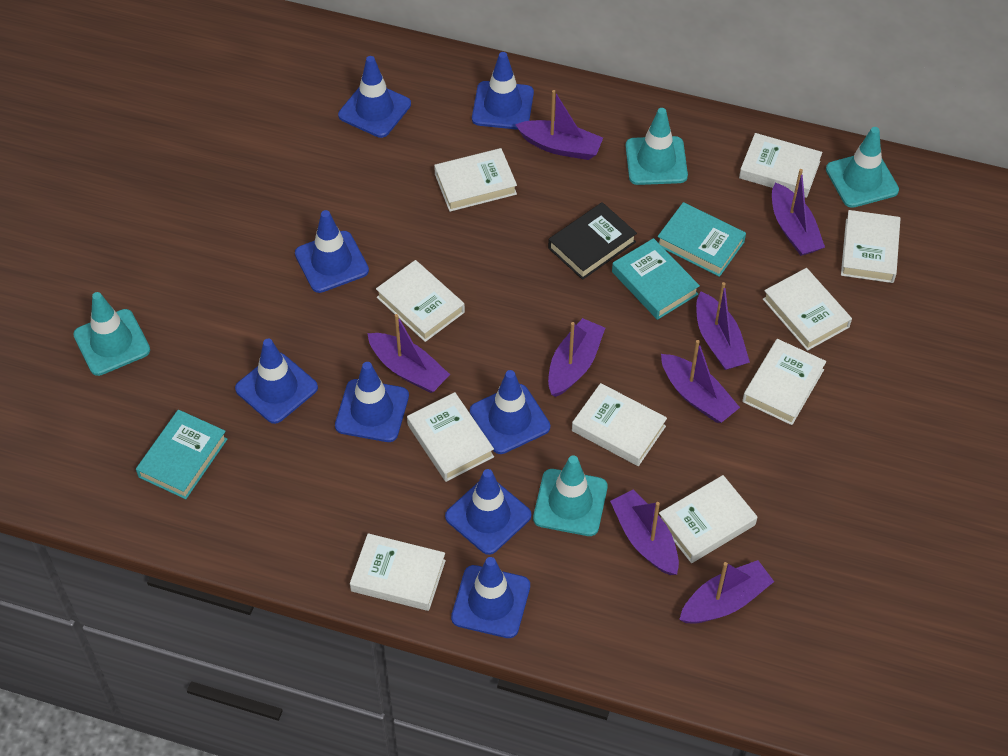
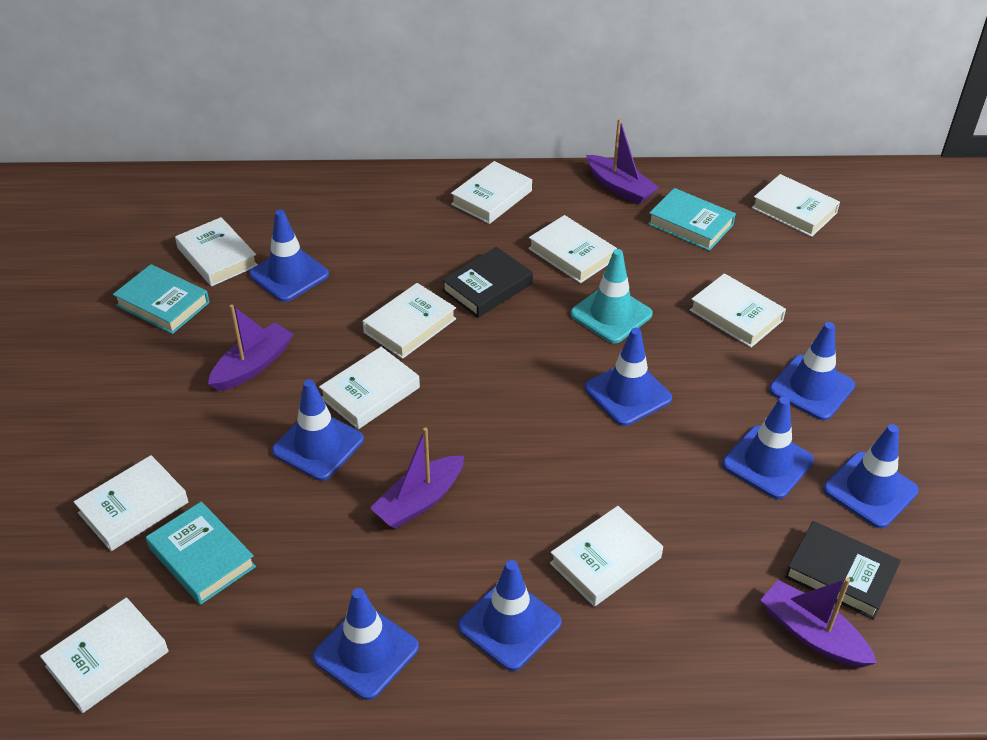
black book: 1 -> 2
purple boat: 8 -> 4
turquoise traffic cone: 4 -> 1

